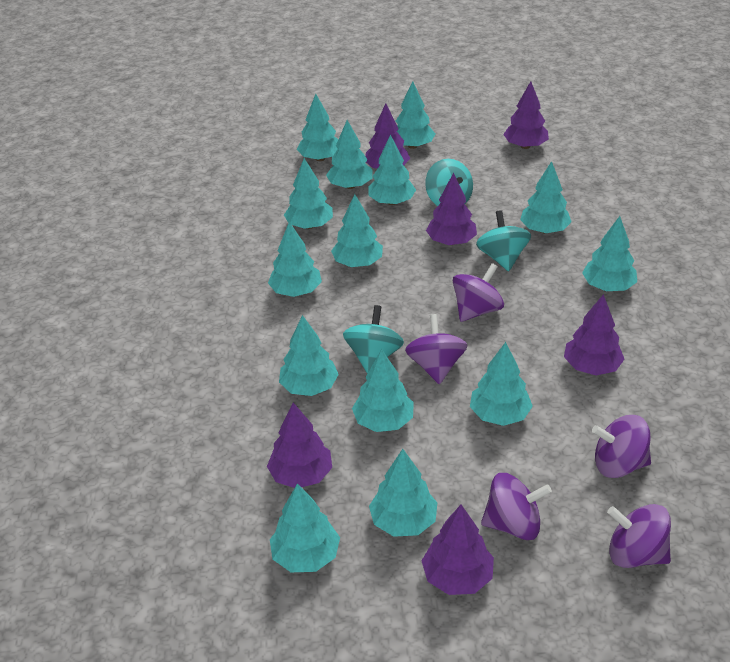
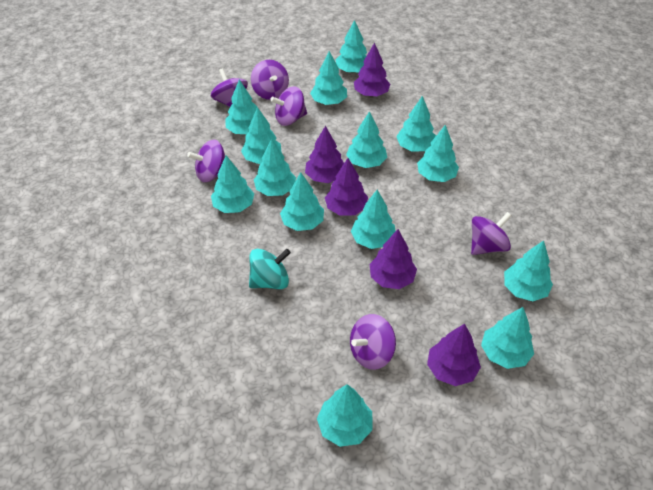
purple spinning top: 5 -> 6
purple tree: 6 -> 5
turquoise spinning top: 3 -> 1

